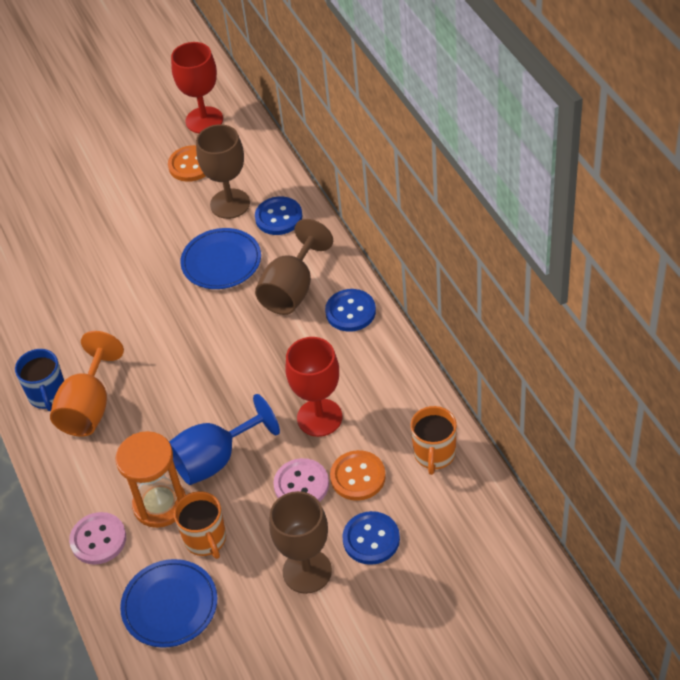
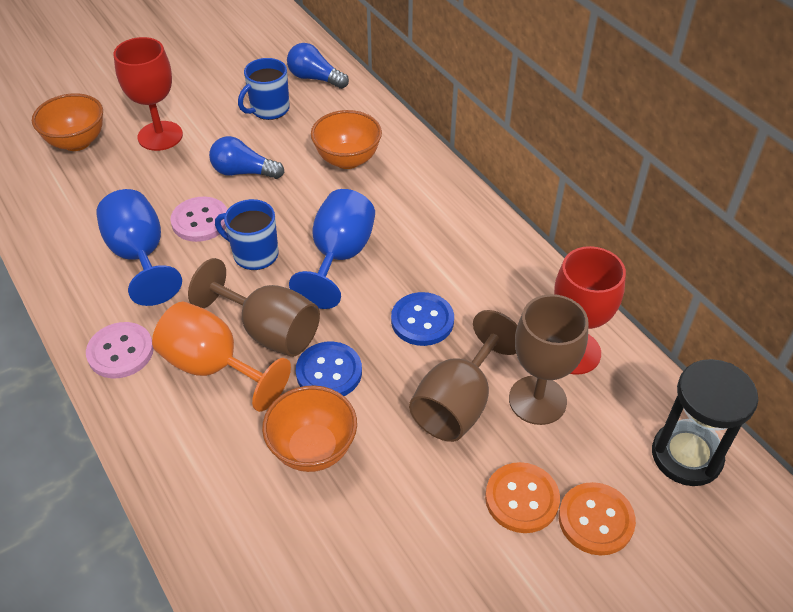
black hourglass: 0 -> 1
blue button: 3 -> 2
blue goblet: 1 -> 2
blue light bulb: 0 -> 2
blue mug: 1 -> 2
blue plate: 2 -> 0
orange bowl: 0 -> 3
orange hourglass: 1 -> 0
orange mug: 2 -> 0

